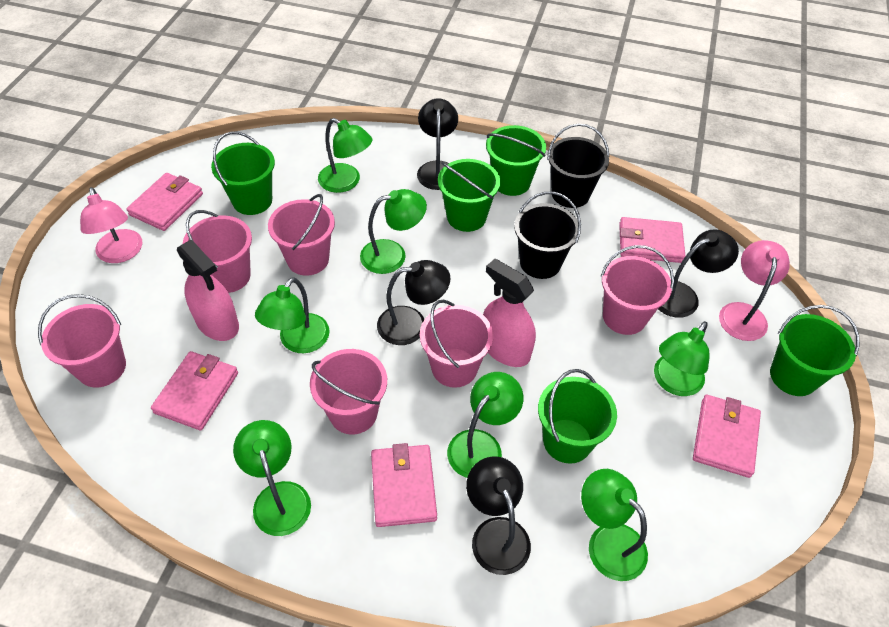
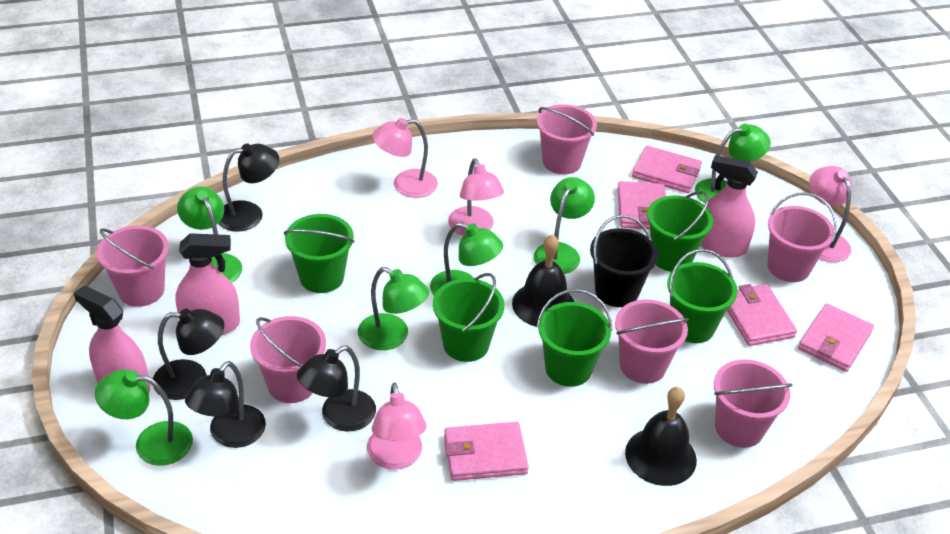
black bell: 0 -> 2
black bucket: 2 -> 1
green lamp: 7 -> 6
pink lamp: 2 -> 4
pink spray bottle: 2 -> 3

